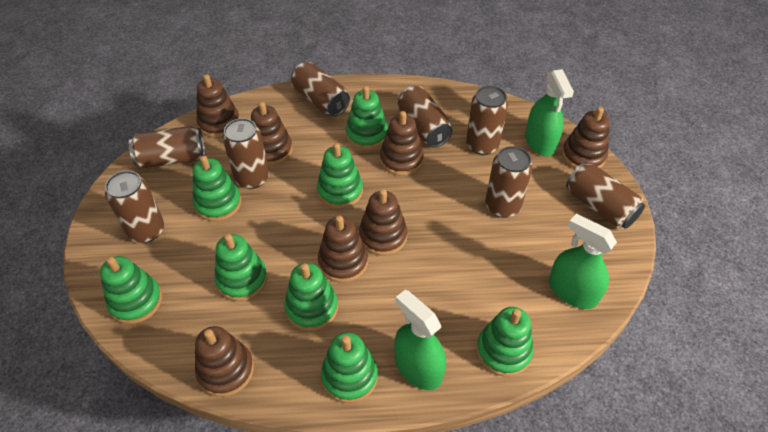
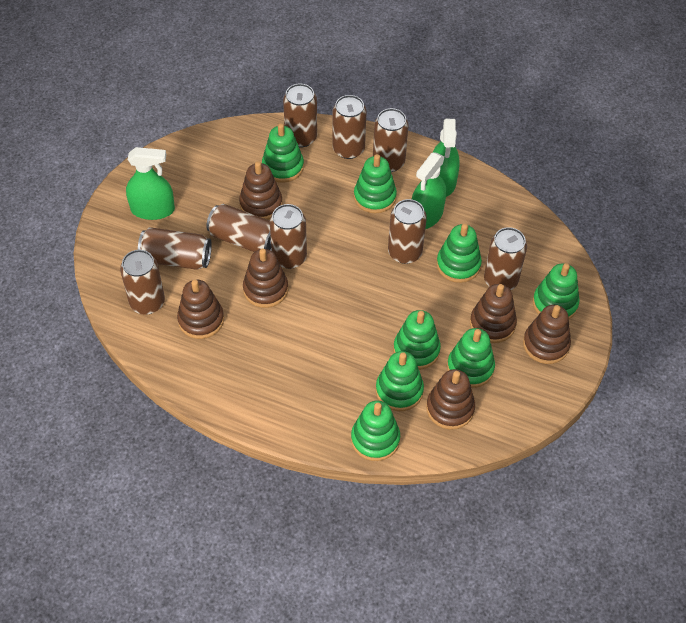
brown can: 8 -> 9
brown stacking toy: 7 -> 6

